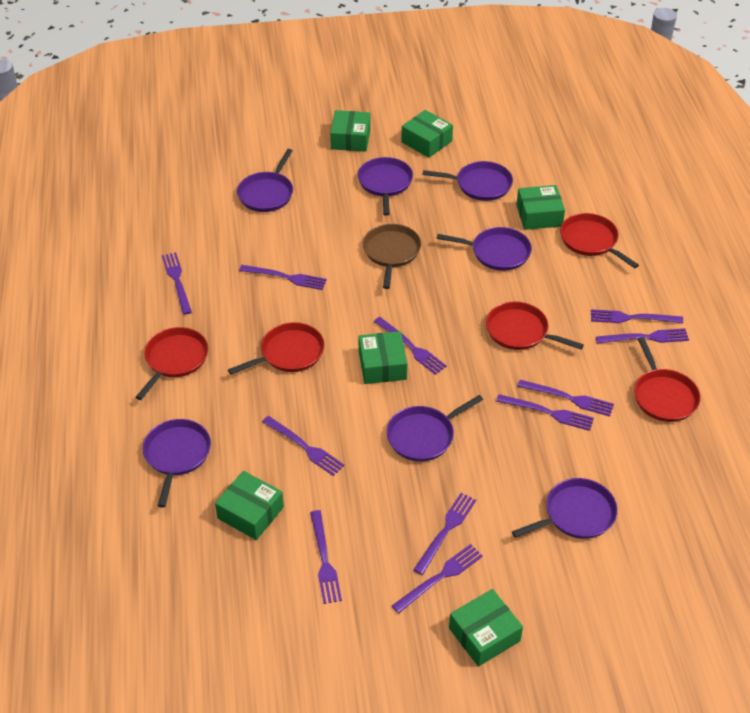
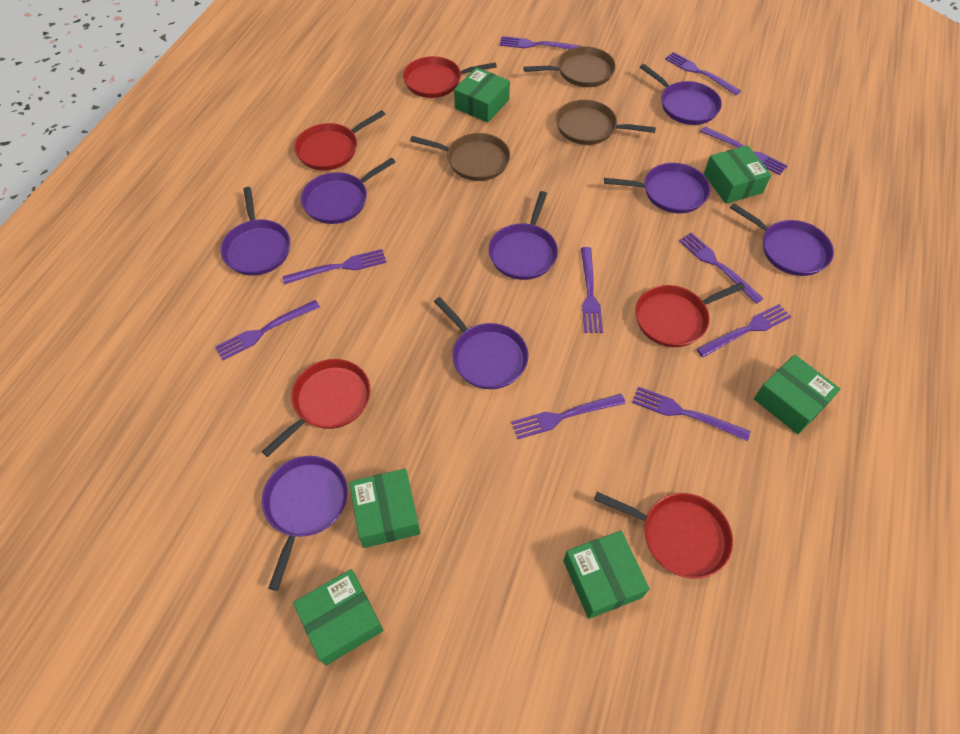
brown pan: 1 -> 3
purple fork: 11 -> 10
purple pan: 7 -> 8

